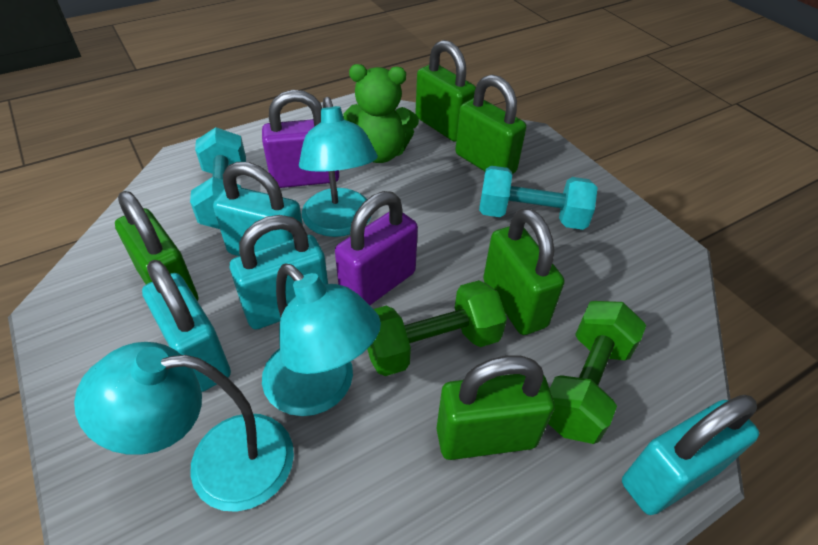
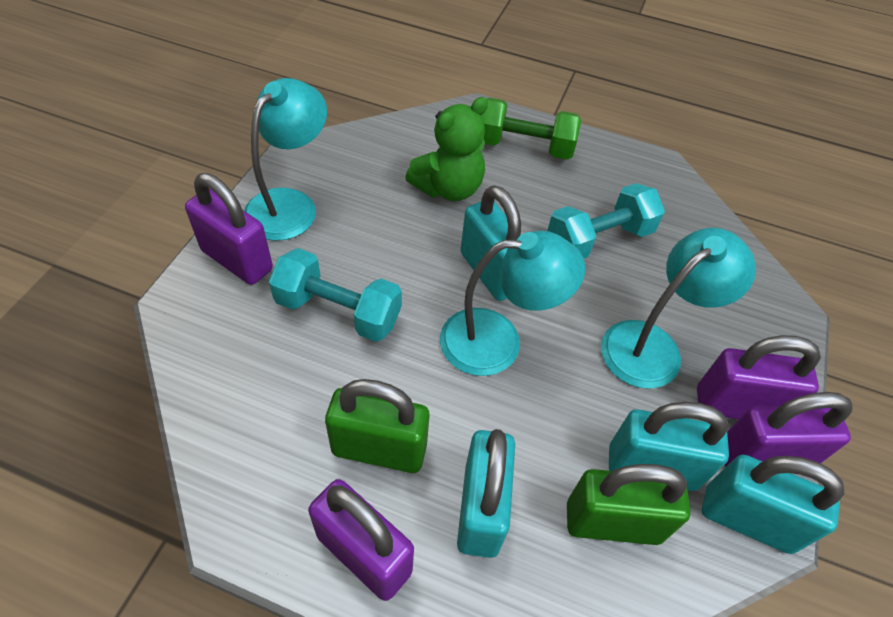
green dumbbell: 2 -> 1
green padlock: 5 -> 2
purple padlock: 2 -> 4

